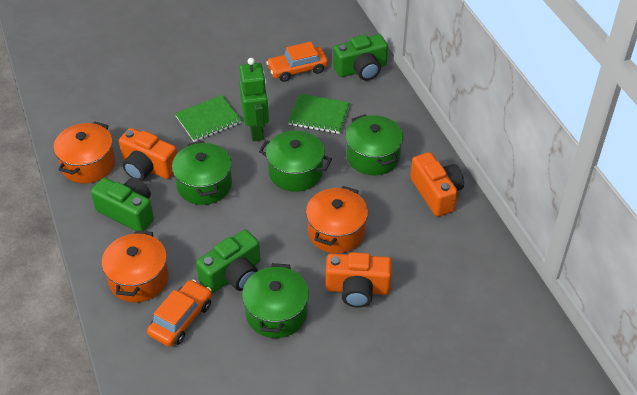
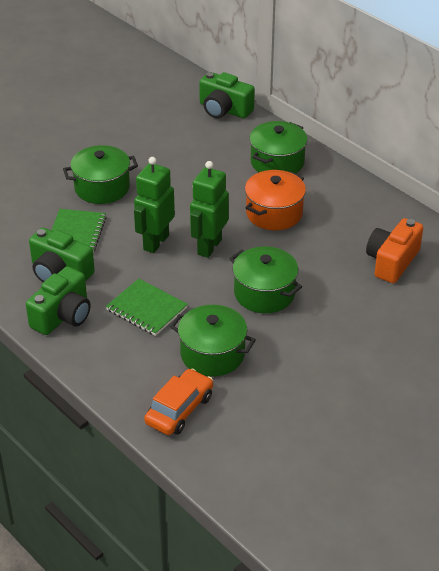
green robot: 1 -> 2
orange camera: 3 -> 1
orange car: 2 -> 1
orange pot: 3 -> 1

